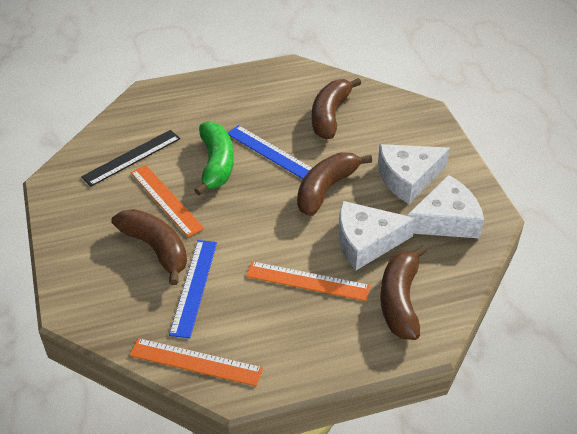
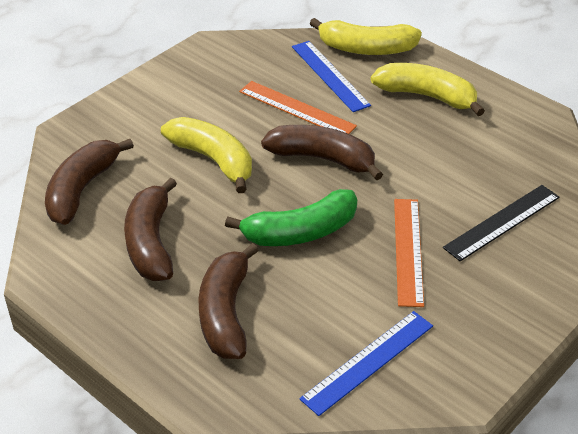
orange ruler: 3 -> 2
white cheese: 3 -> 0
yellow banana: 0 -> 3

